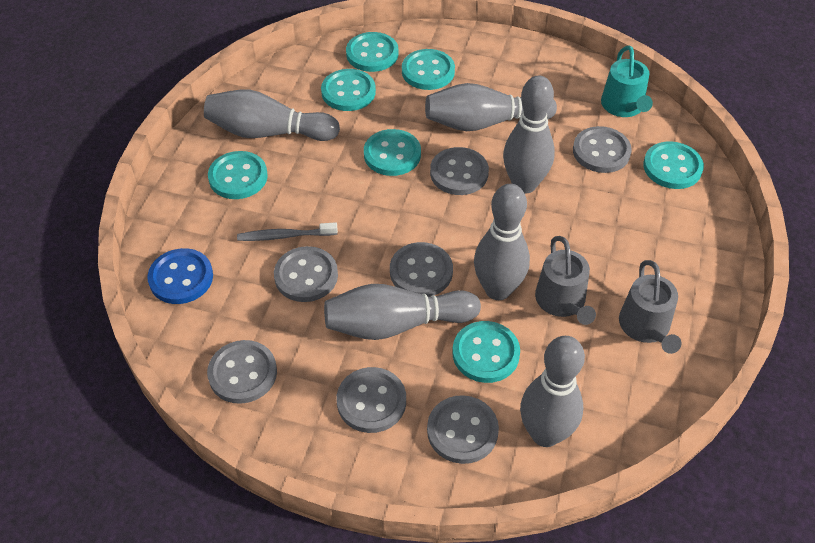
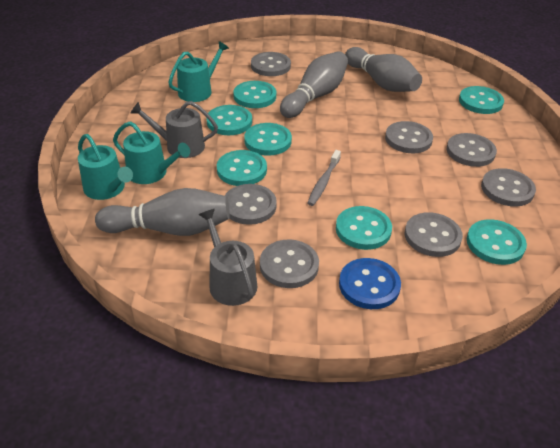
grey bowling pin: 6 -> 3
turquoise watering can: 1 -> 3

